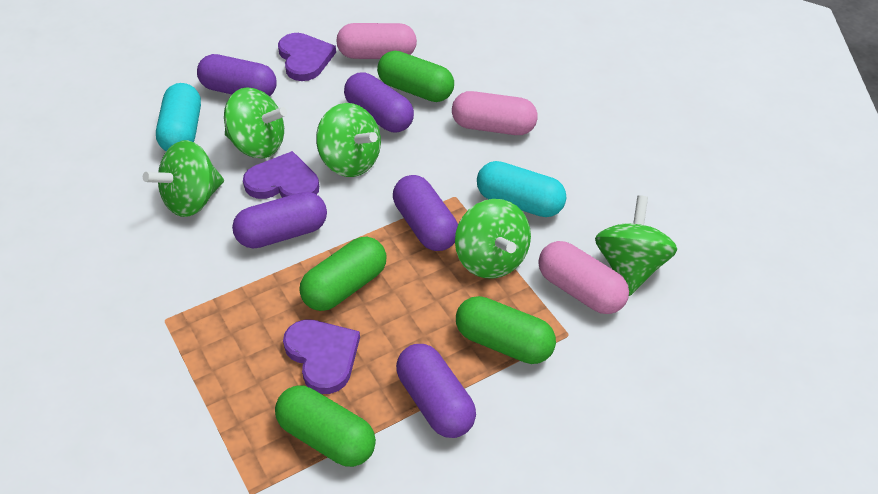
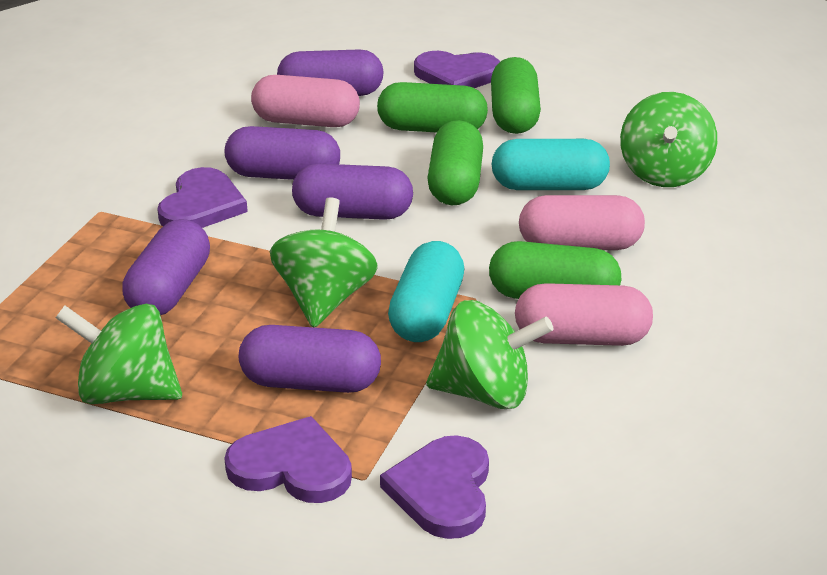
green spinning top: 5 -> 4
purple heart: 3 -> 4

